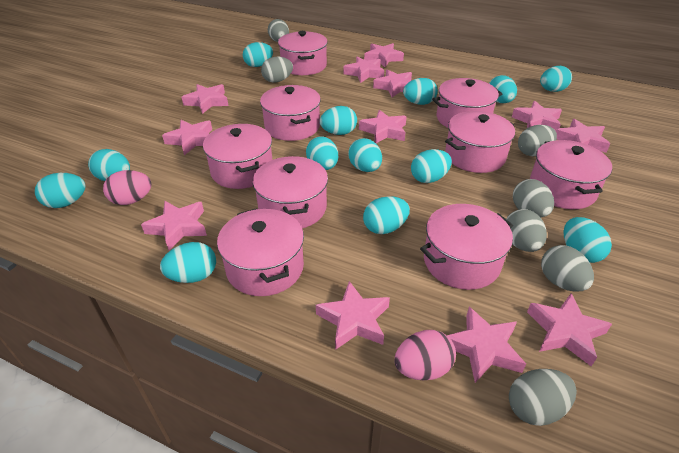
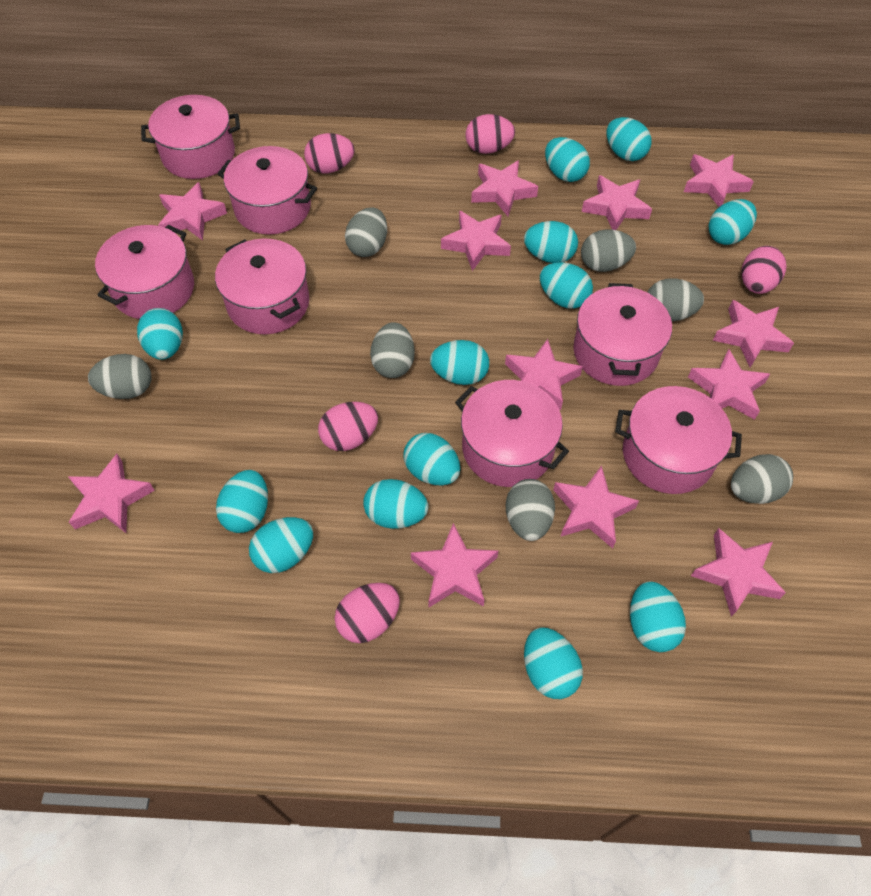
pink egg: 2 -> 5
pink pot: 9 -> 7

